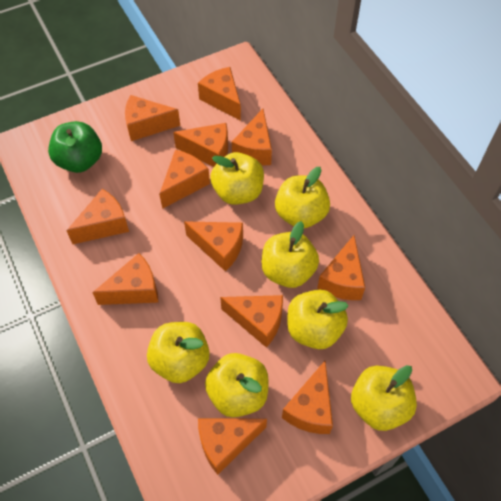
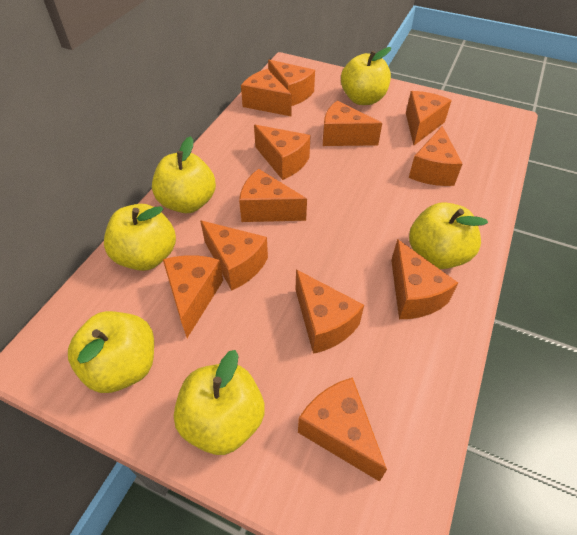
green apple: 1 -> 0
yellow apple: 7 -> 6

